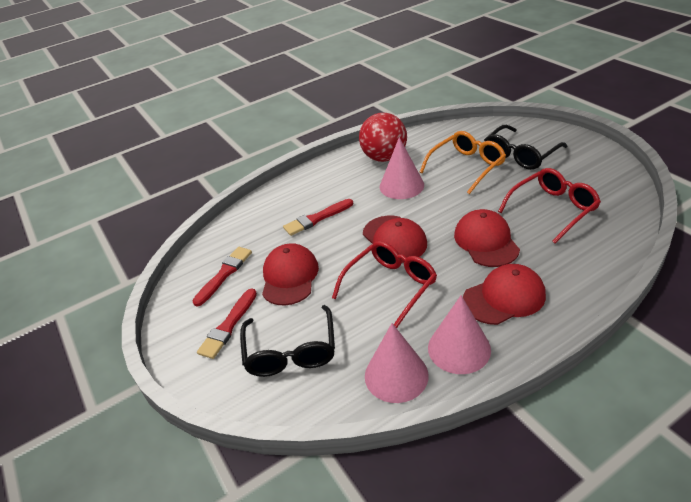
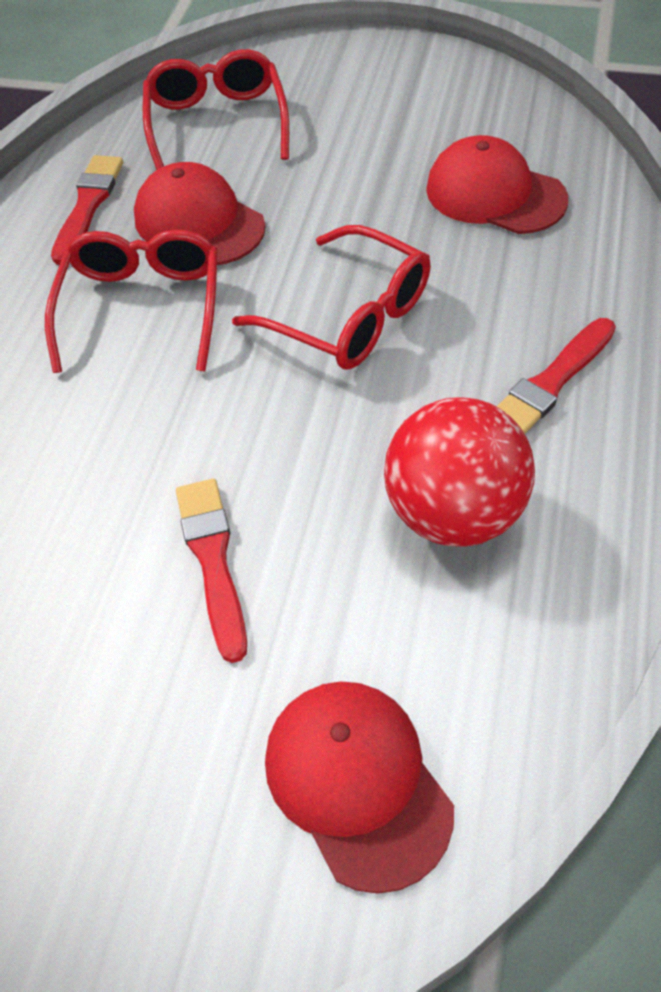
black glasses: 2 -> 0
orange glasses: 1 -> 0
pink cone: 3 -> 0
red cap: 4 -> 3
red glasses: 2 -> 3

